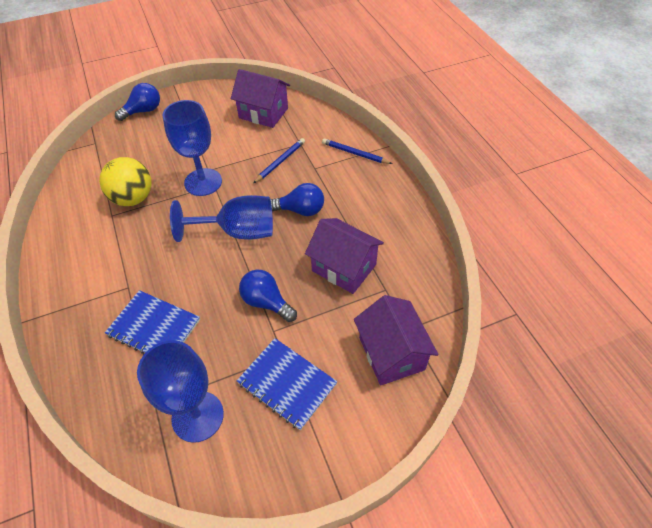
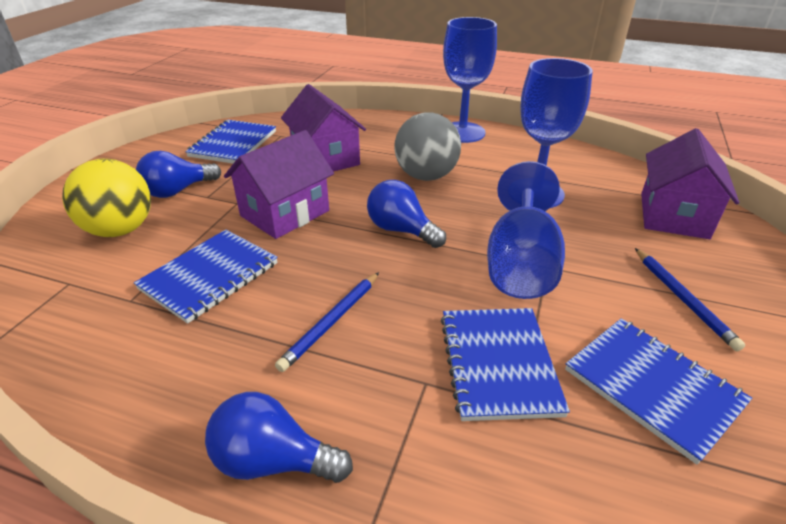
blue notebook: 2 -> 4
grey ball: 0 -> 1

